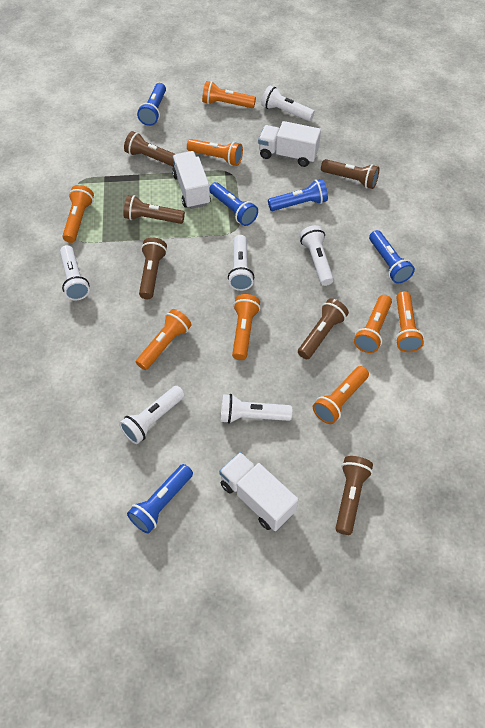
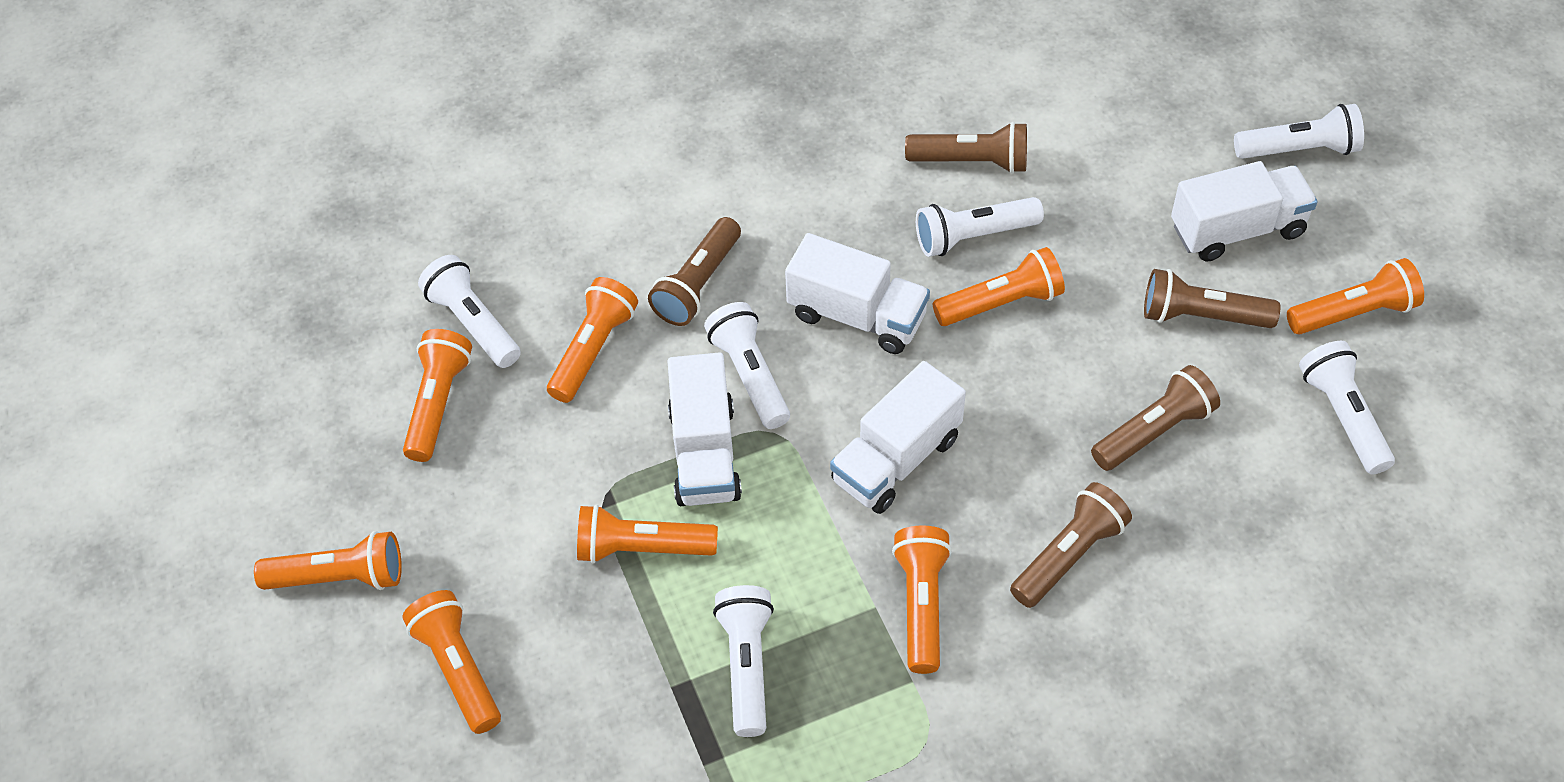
blue flashlight: 5 -> 0
brown flashlight: 6 -> 5
white truck: 3 -> 4

